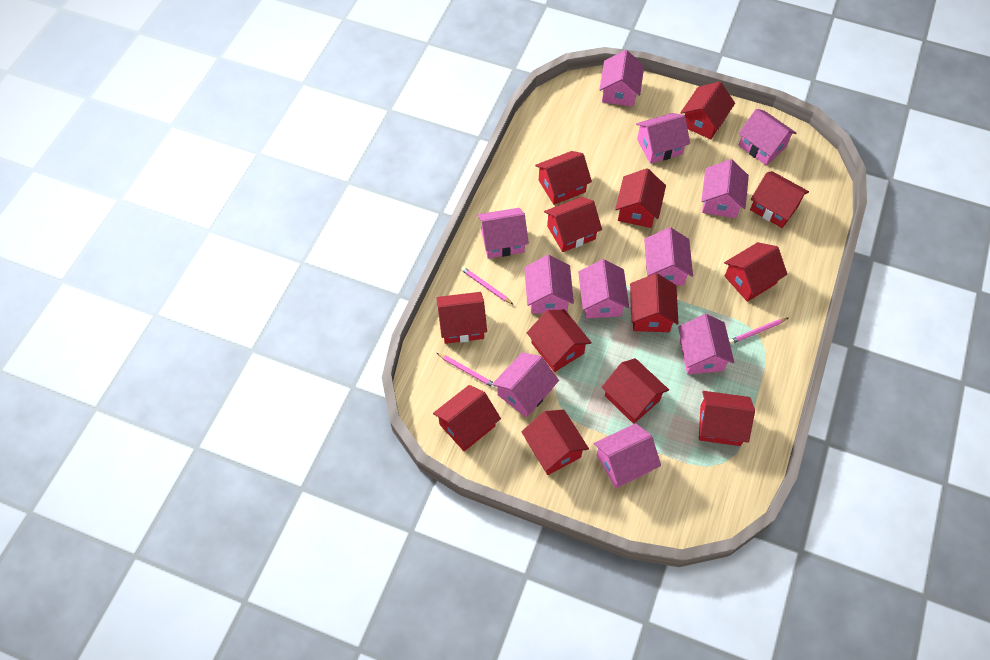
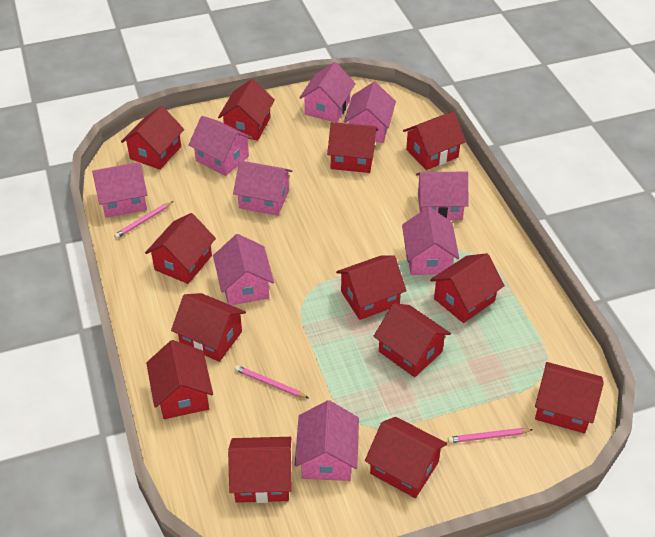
pink house: 11 -> 9

